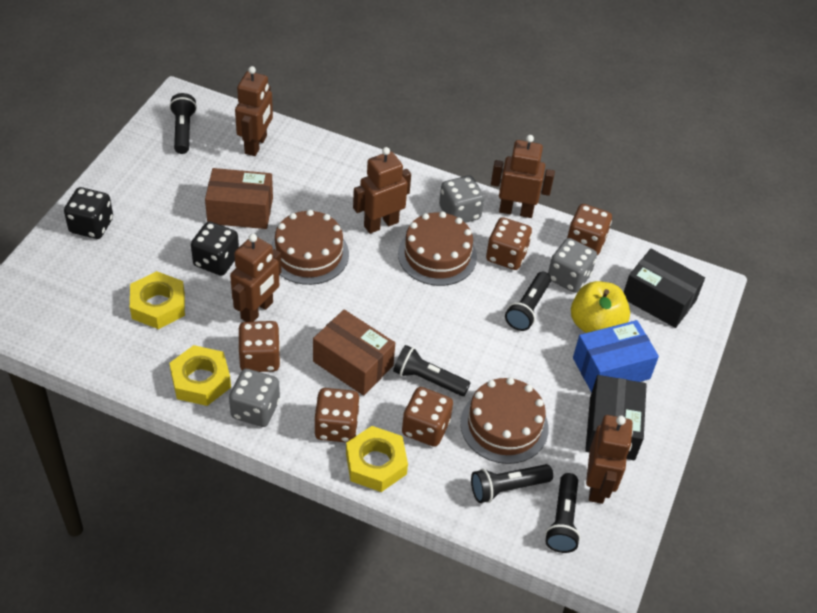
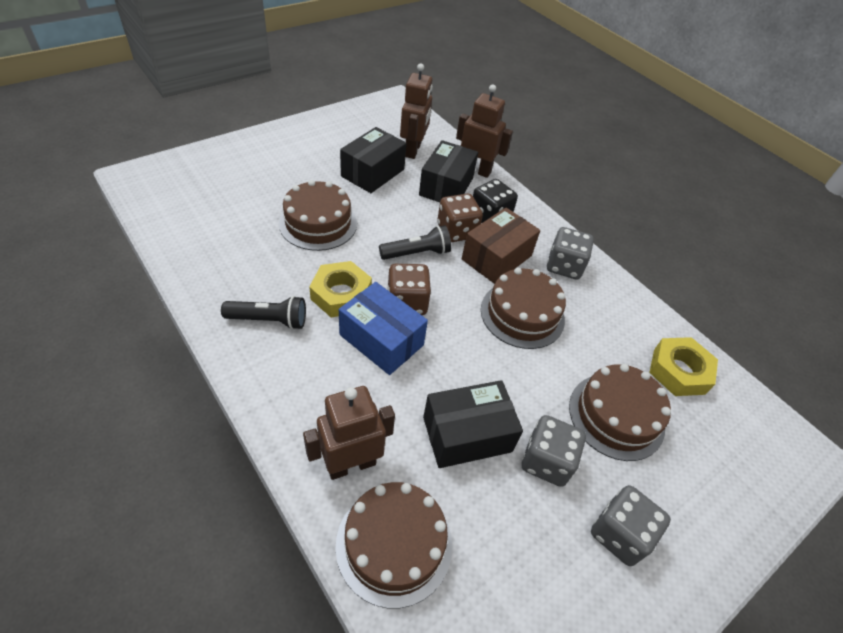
black box: 2 -> 3
black dice: 2 -> 1
black flashlight: 5 -> 2
brown box: 2 -> 1
brown cake: 3 -> 4
brown dice: 5 -> 2
brown robot: 5 -> 3
yellow apple: 1 -> 0
yellow nut: 3 -> 2

